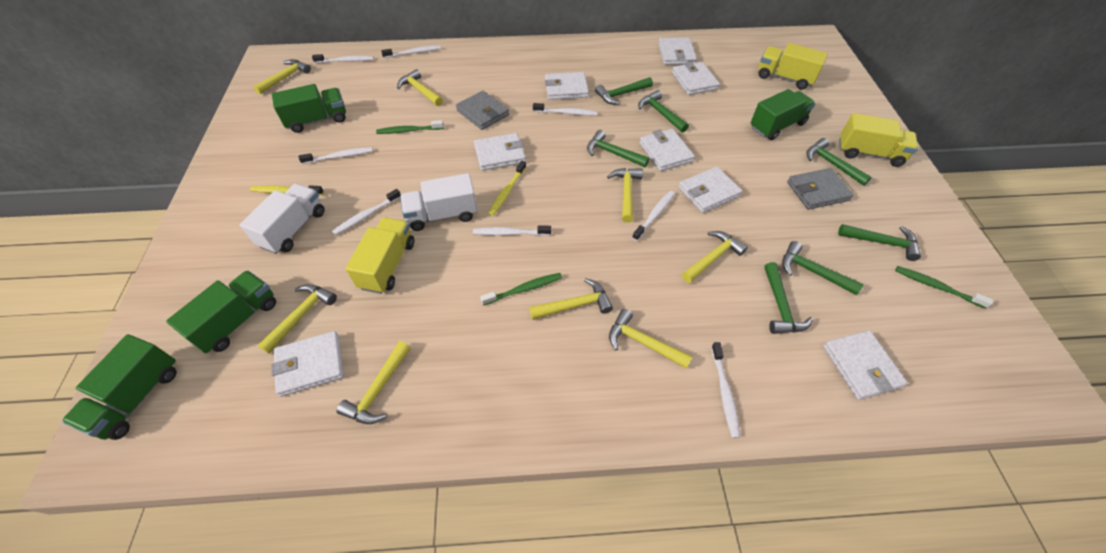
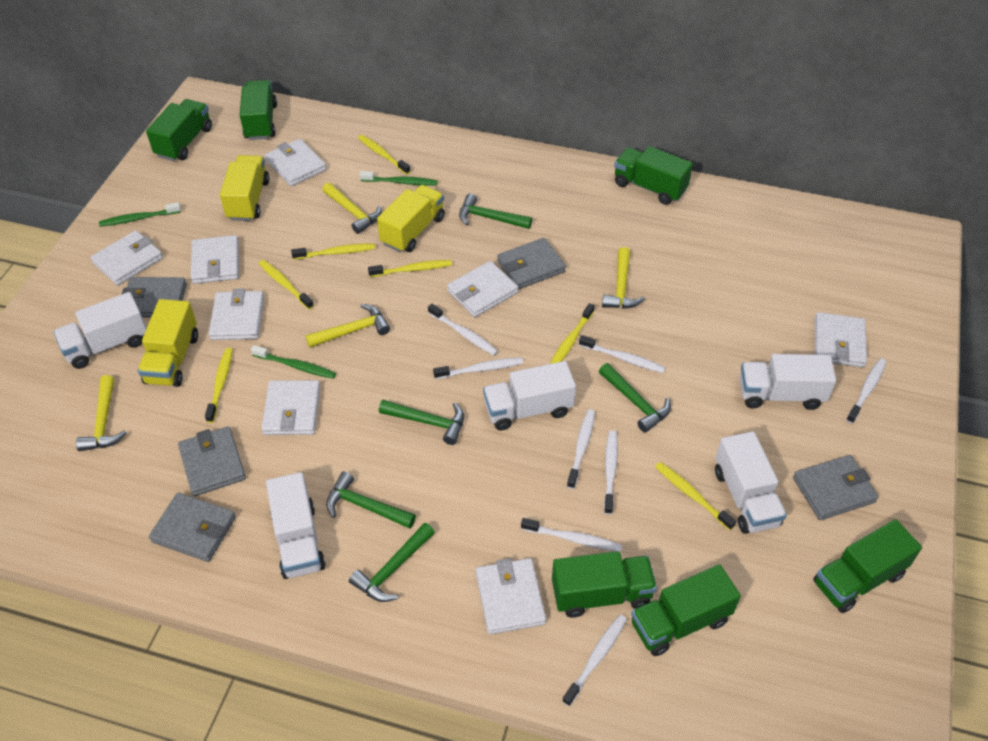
green hammer: 7 -> 5
green truck: 4 -> 6
grey wallet: 2 -> 5
white truck: 2 -> 5
yellow hammer: 8 -> 4
yellow toothbrush: 2 -> 7

